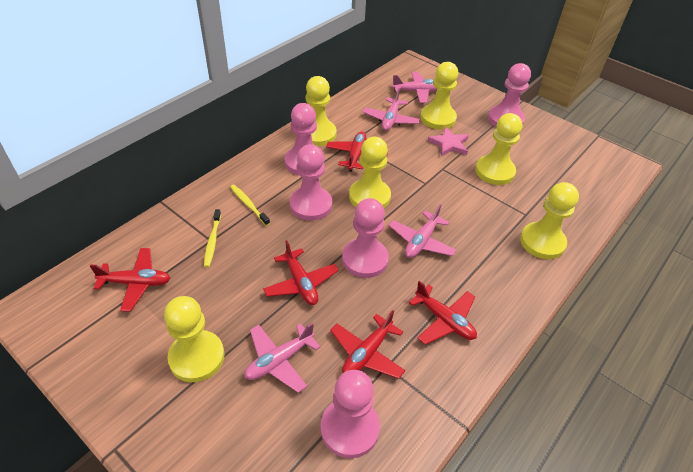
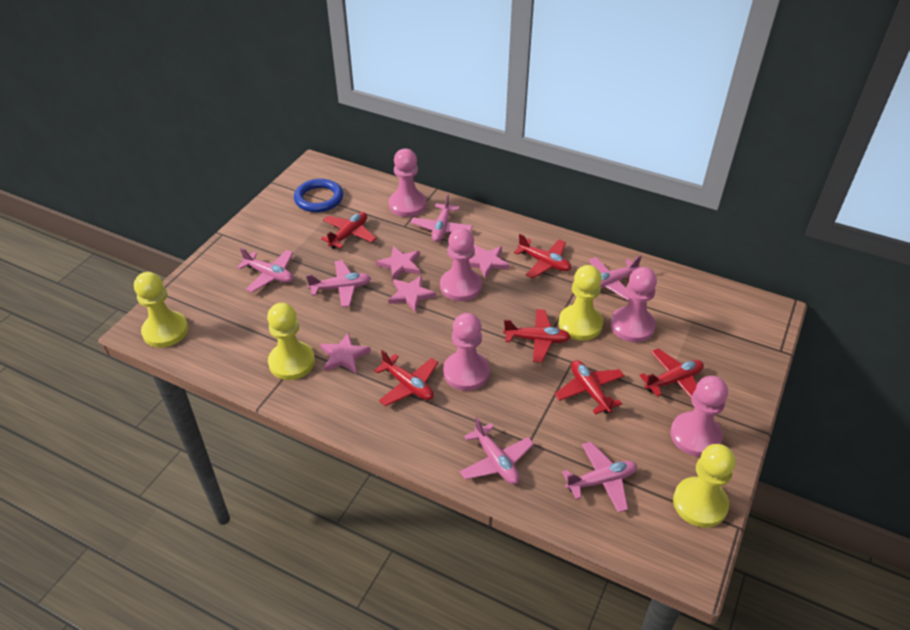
blue ring: 0 -> 1
pink plane: 4 -> 6
pink star: 1 -> 4
red plane: 5 -> 6
yellow pawn: 6 -> 4
yellow toothbrush: 2 -> 0

